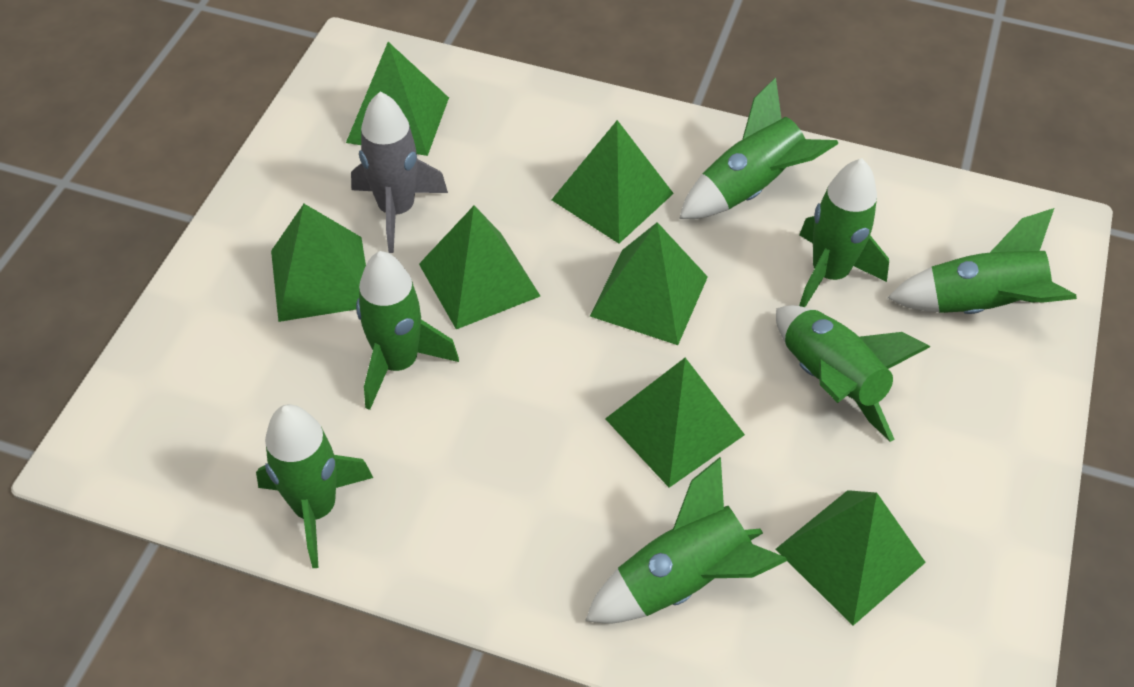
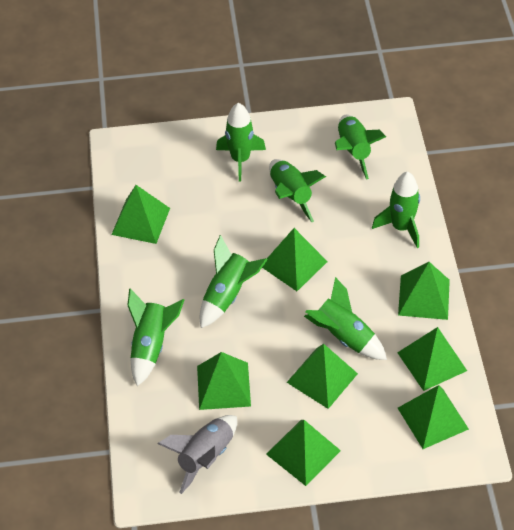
green pyramid: 7 -> 8

